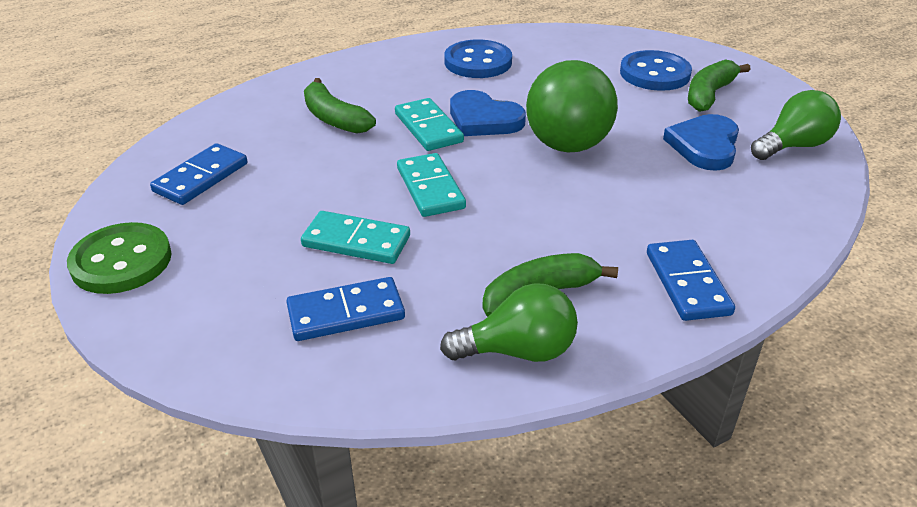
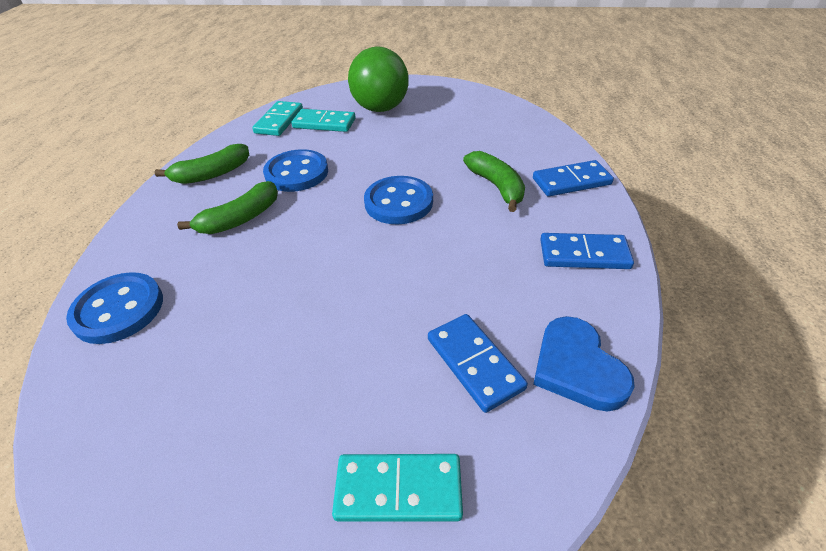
blue button: 2 -> 3
blue heart: 2 -> 1
green button: 1 -> 0
green light bulb: 2 -> 0

